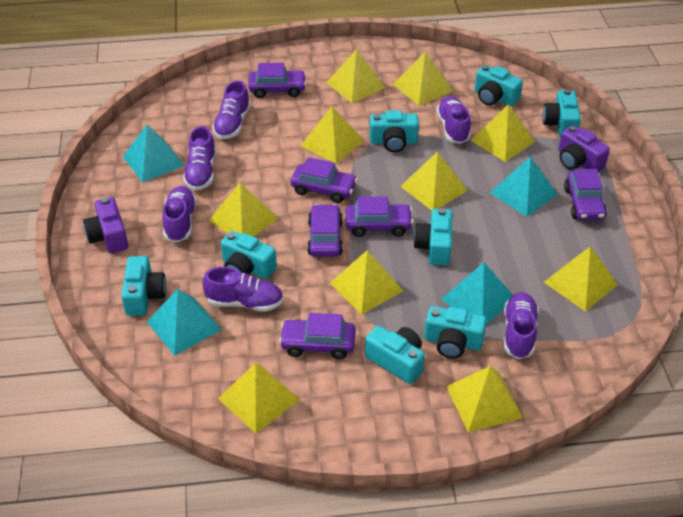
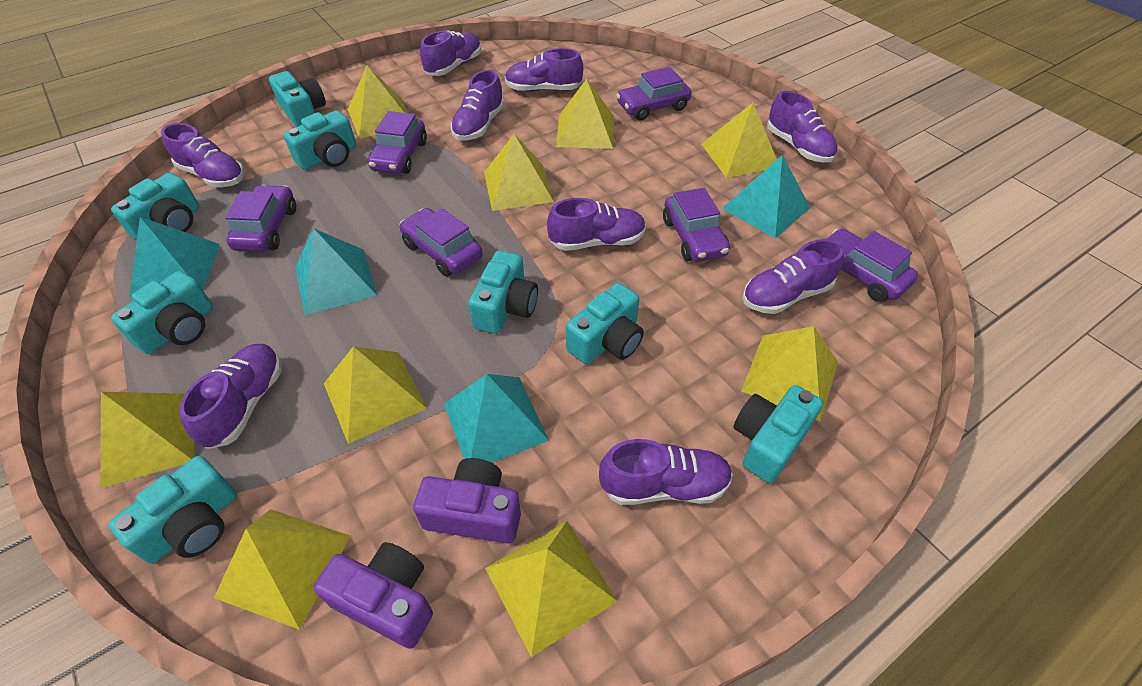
purple shoe: 6 -> 9
yellow pyramid: 10 -> 9

